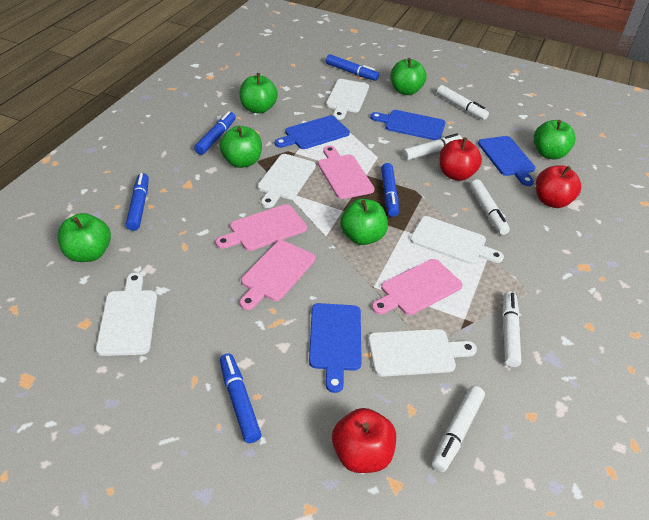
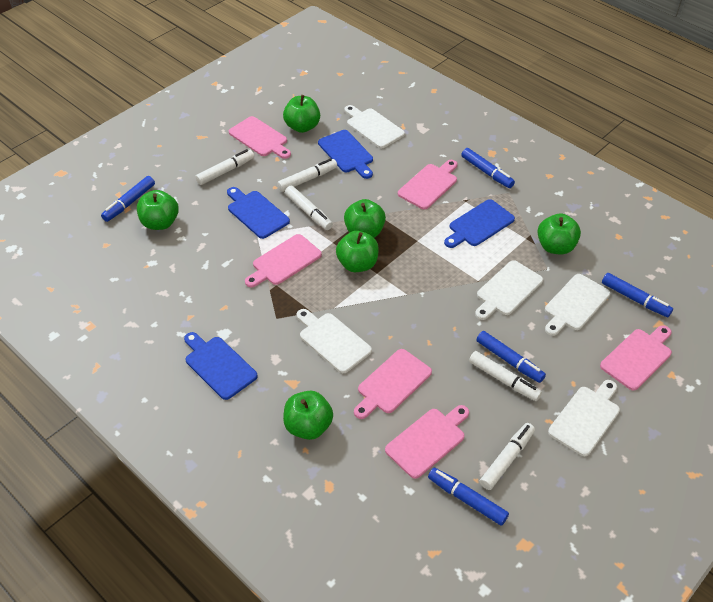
pink cutting board: 4 -> 6
red apple: 3 -> 0

